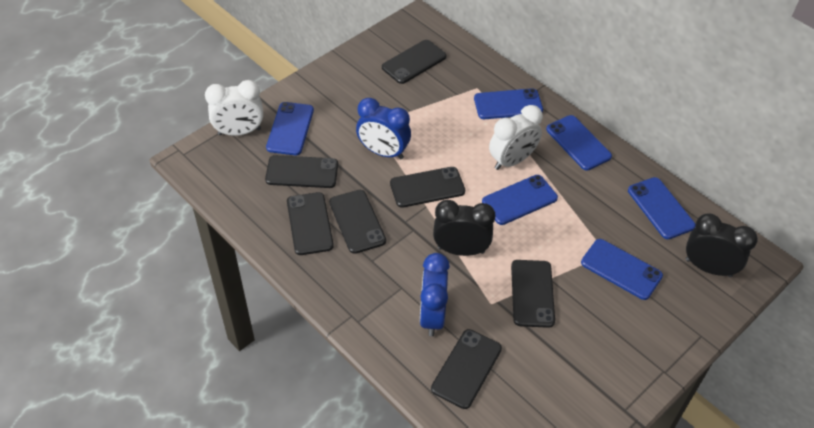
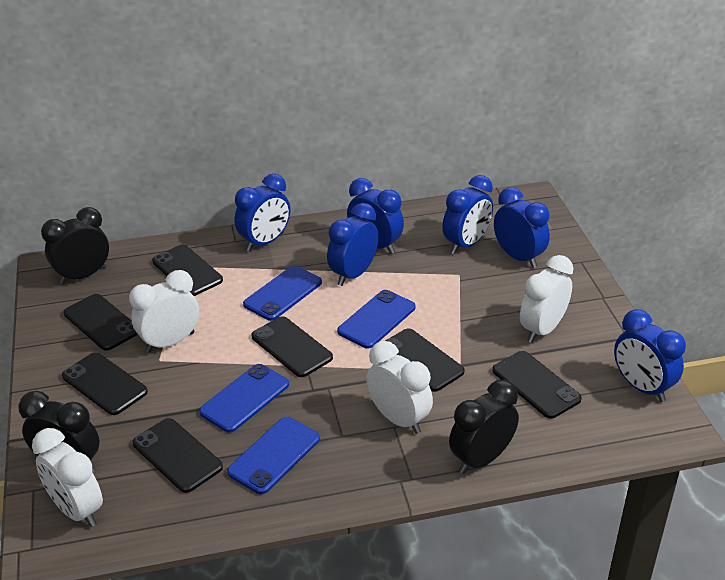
black clock: 2 -> 3
blue clock: 2 -> 6
blue phone: 6 -> 4
white clock: 2 -> 4

